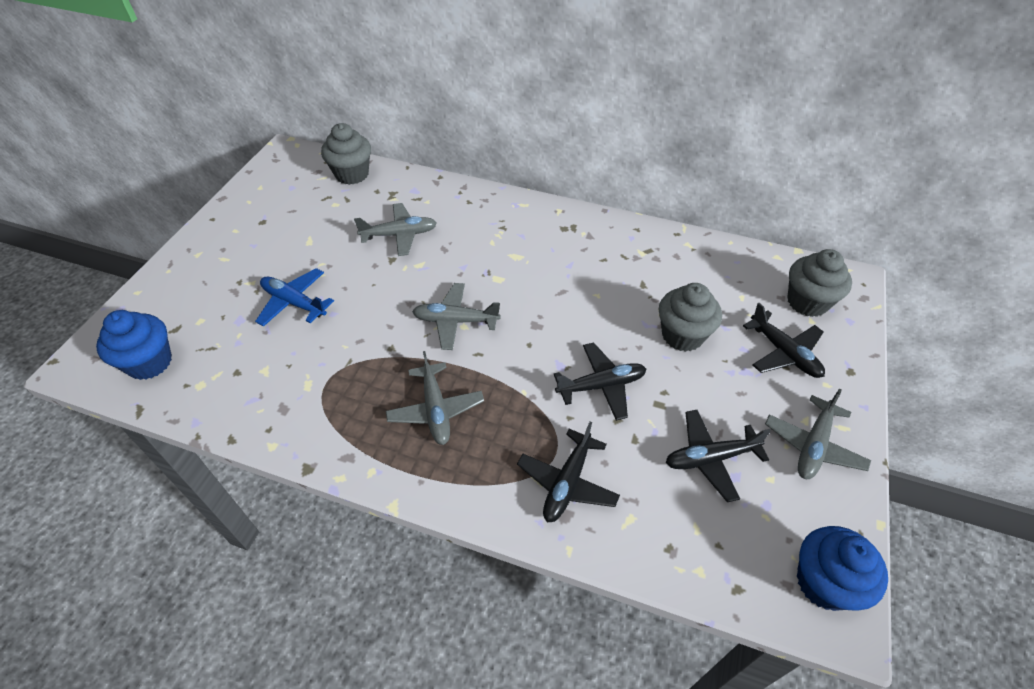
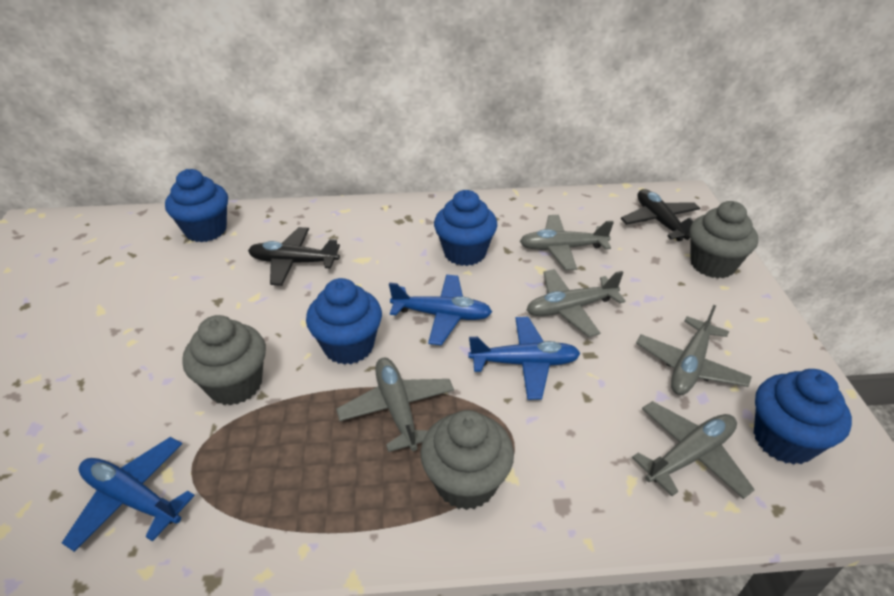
black plane: 4 -> 2
blue cupcake: 2 -> 4
blue plane: 1 -> 3
grey plane: 4 -> 5

